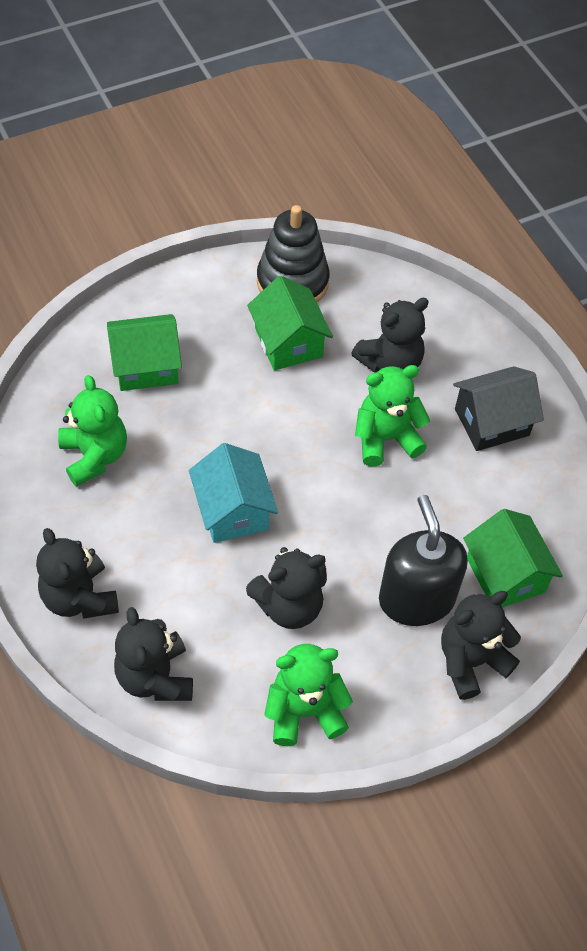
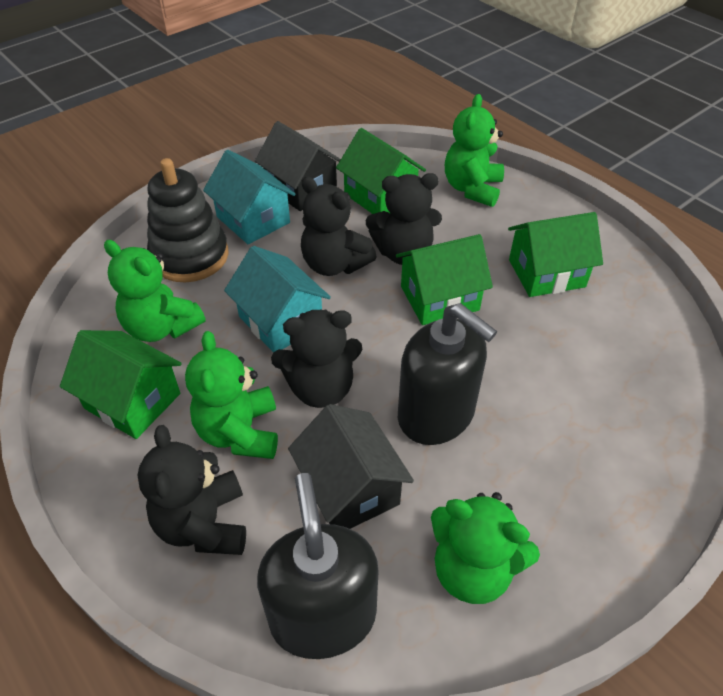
black house: 1 -> 2
black soap dispenser: 1 -> 2
black teddy bear: 5 -> 4
green house: 3 -> 4
green teddy bear: 3 -> 4
turquoise house: 1 -> 2

